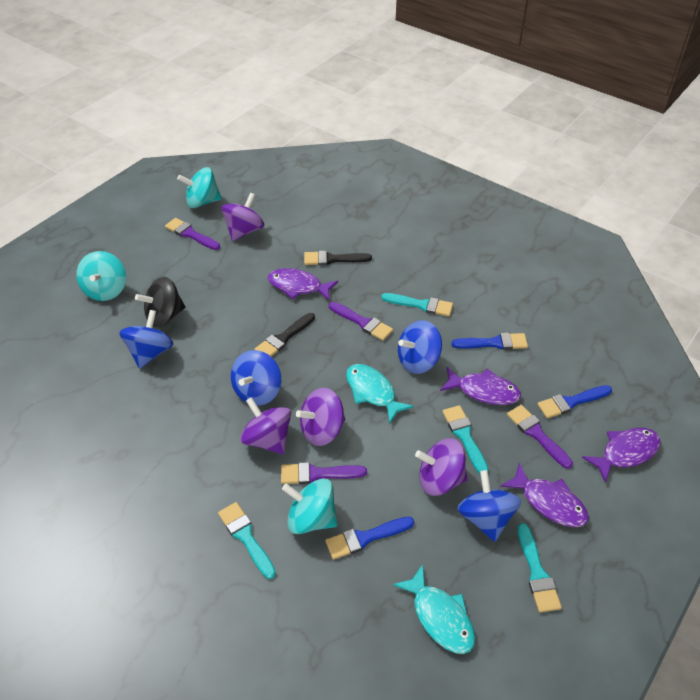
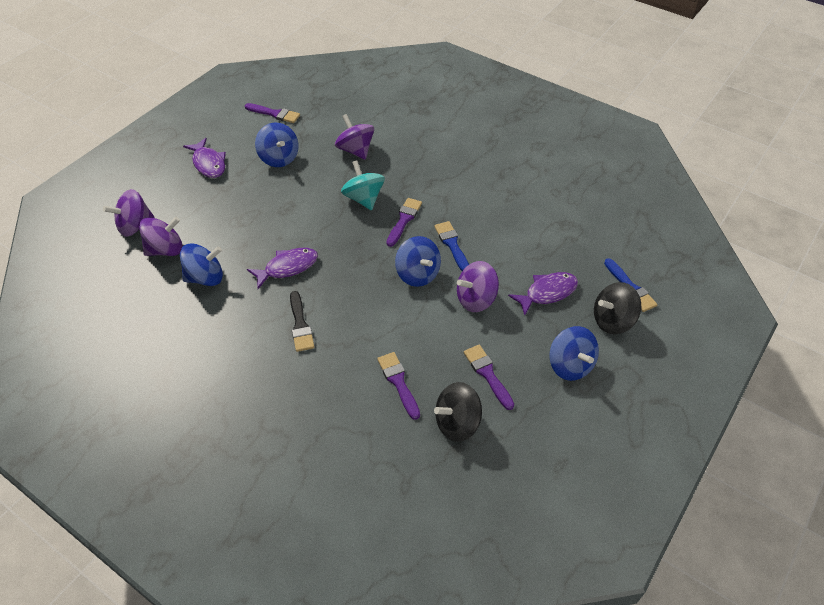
black brush: 2 -> 1
black spinning top: 1 -> 2
blue brush: 3 -> 2
purple fish: 4 -> 3
turquoise brush: 4 -> 0
turquoise fish: 2 -> 0
turquoise spinning top: 3 -> 1

